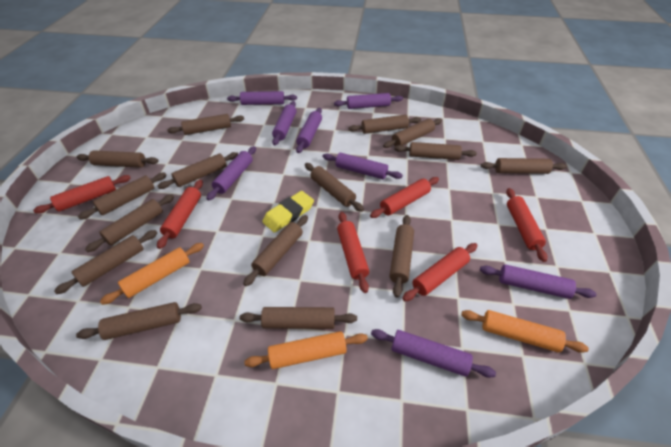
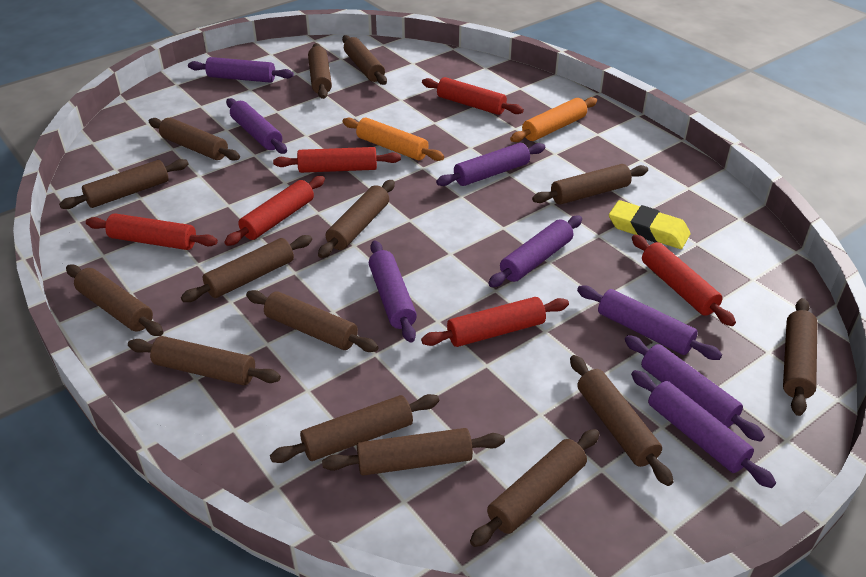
orange rolling pin: 3 -> 2

